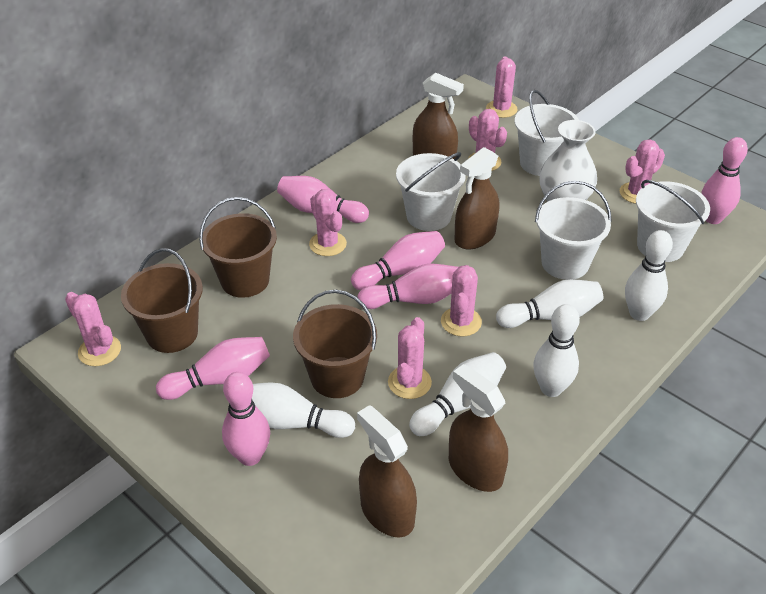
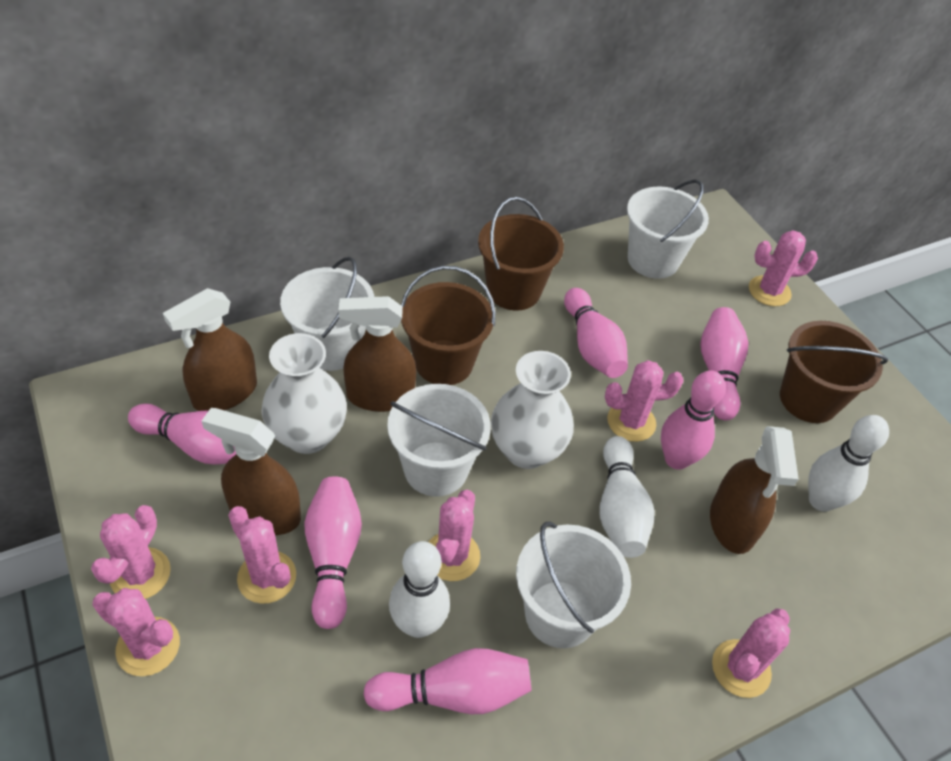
white bowling pin: 5 -> 3
white vase: 1 -> 2

